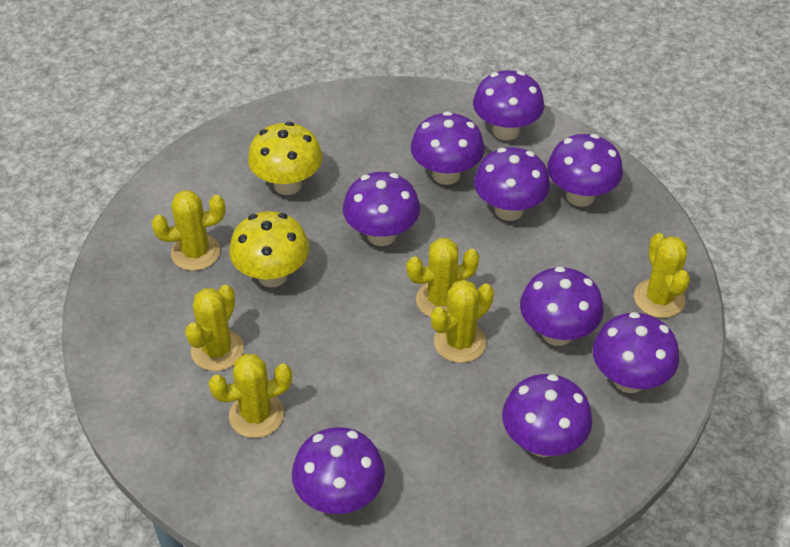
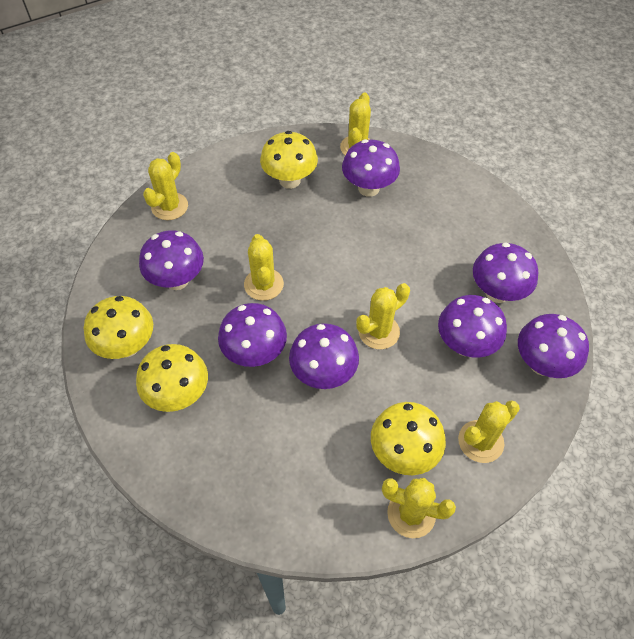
purple mushroom: 9 -> 7
yellow mushroom: 2 -> 4

